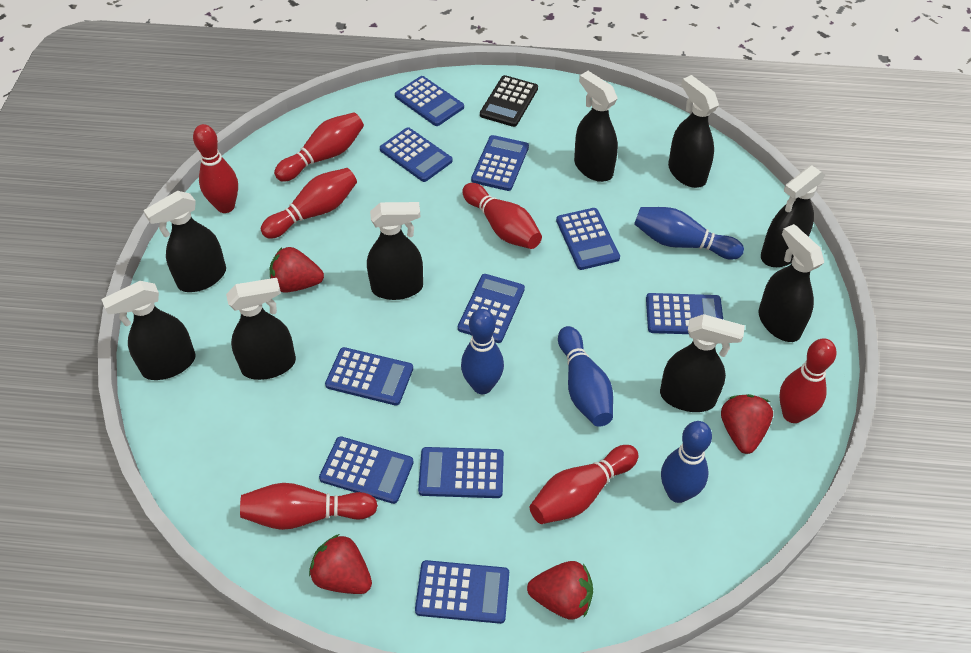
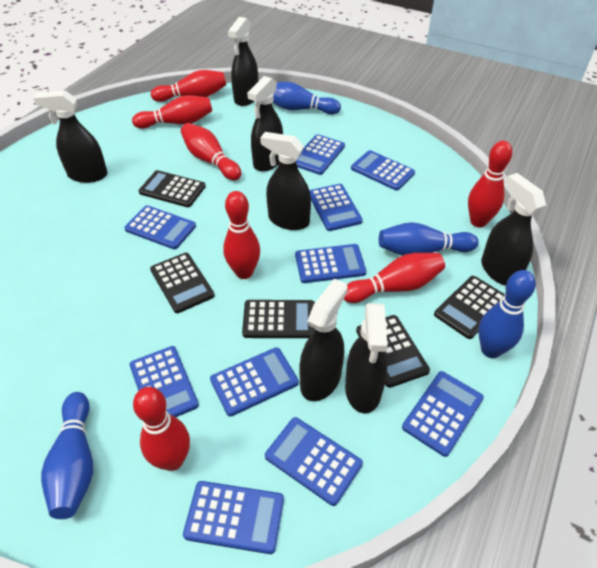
black calculator: 1 -> 5
black spray bottle: 9 -> 7
red strawberry: 4 -> 0

